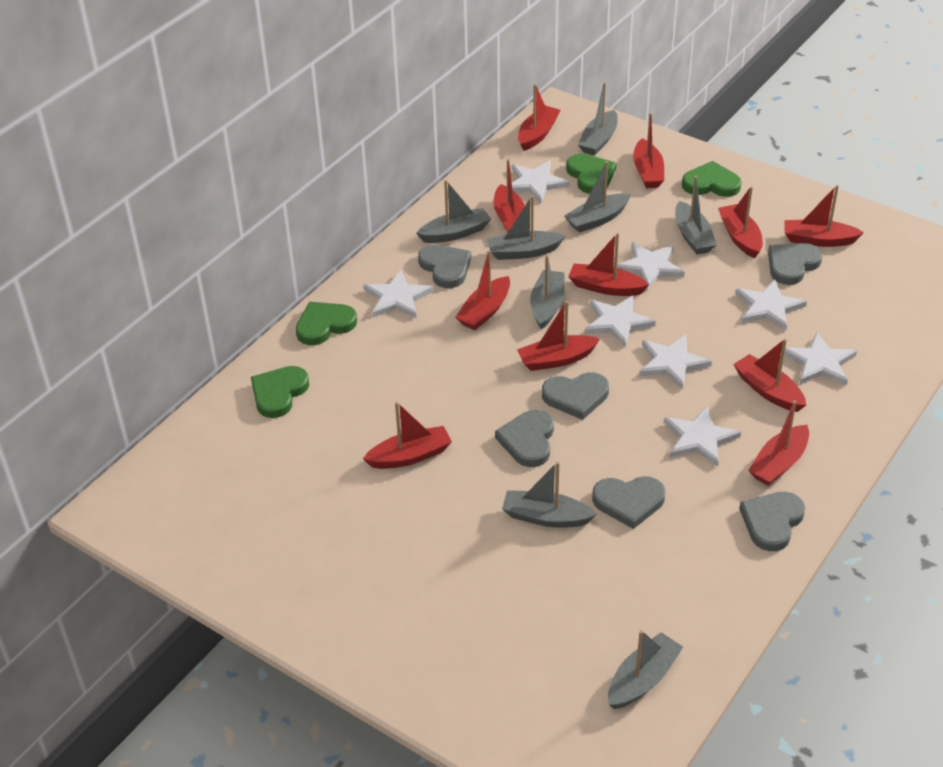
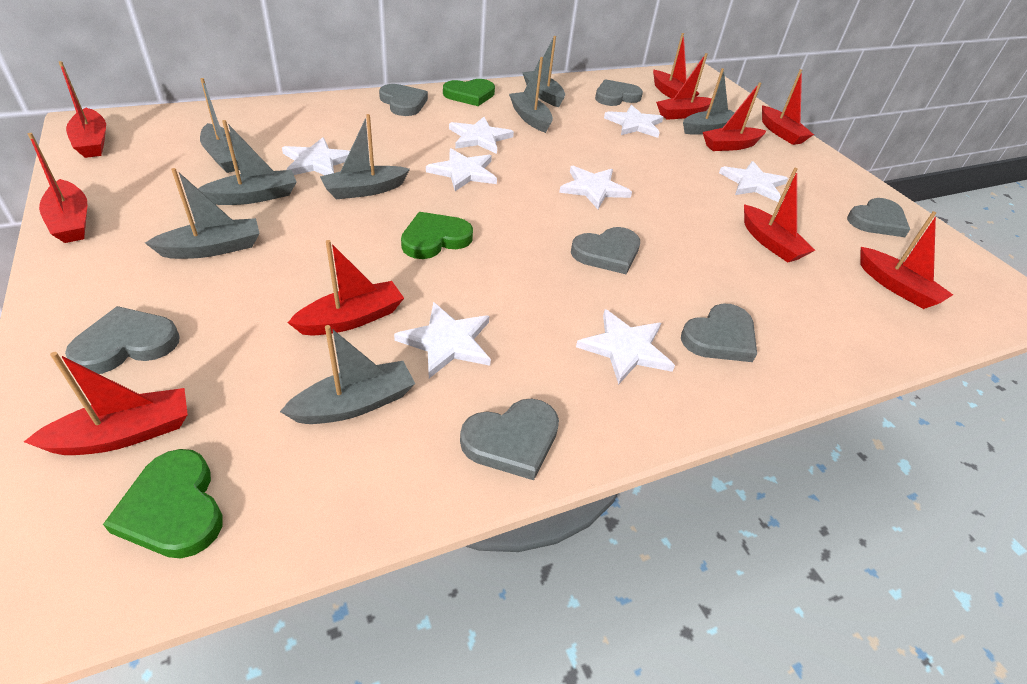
green heart: 4 -> 3
grey heart: 6 -> 7
red boat: 11 -> 10

